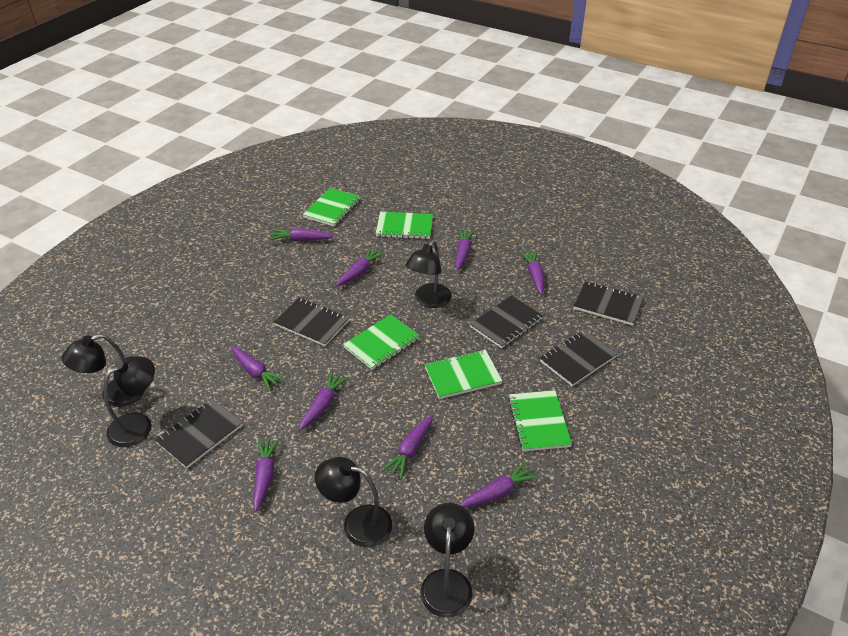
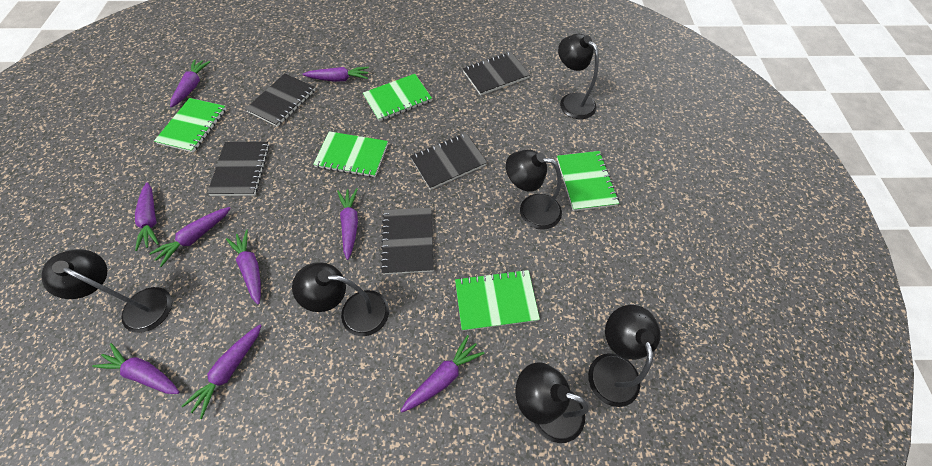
black lamp: 5 -> 6

